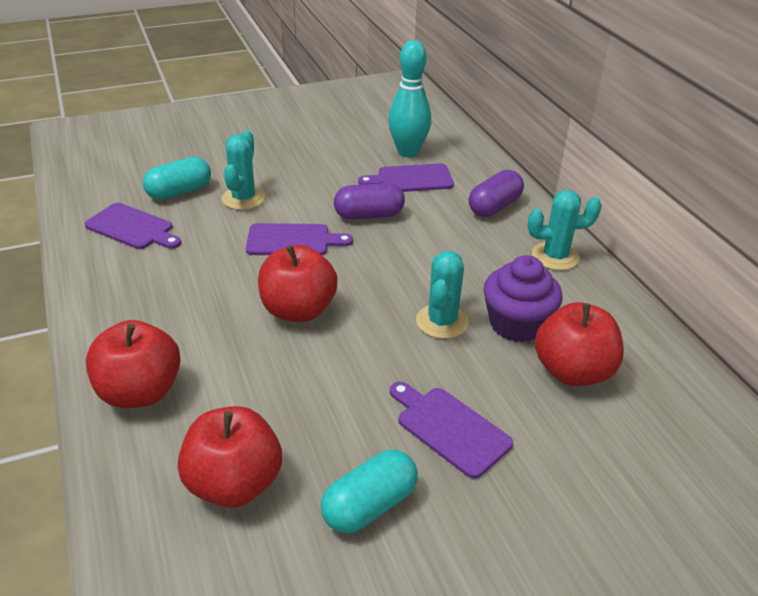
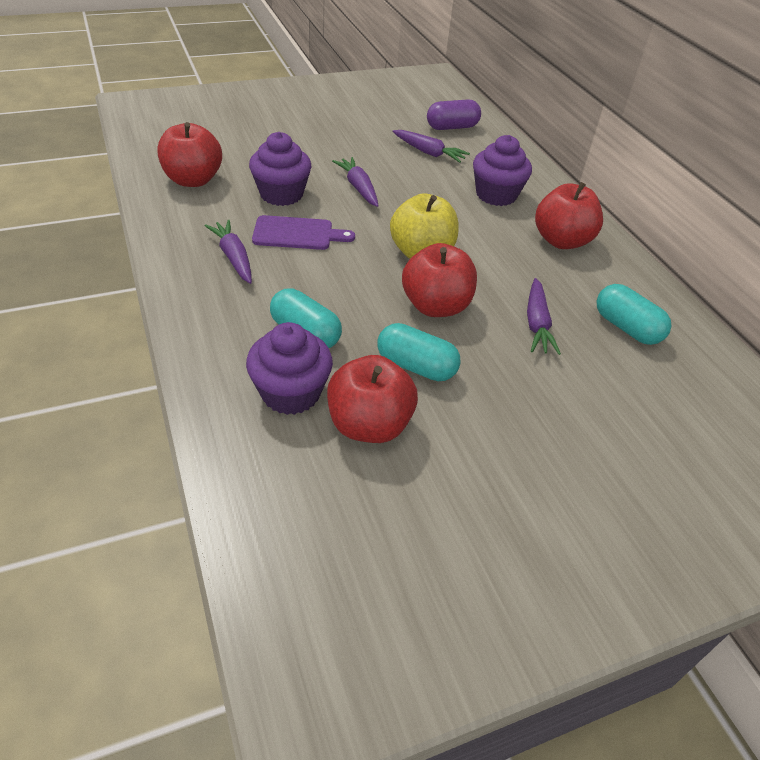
purple capsule: 2 -> 1
purple carrot: 0 -> 4
purple cupcake: 1 -> 3
purple cutting board: 4 -> 1
turquoise bowling pin: 1 -> 0
turquoise cactus: 3 -> 0
turquoise capsule: 2 -> 3
yellow apple: 0 -> 1

